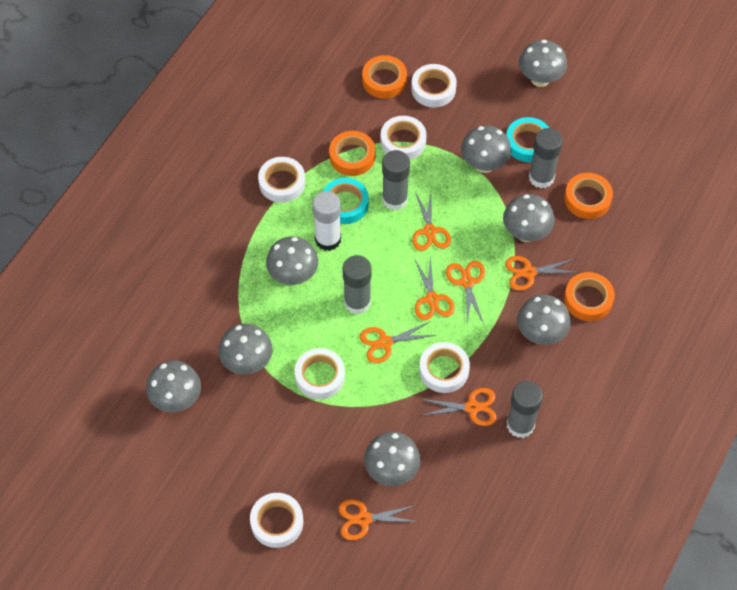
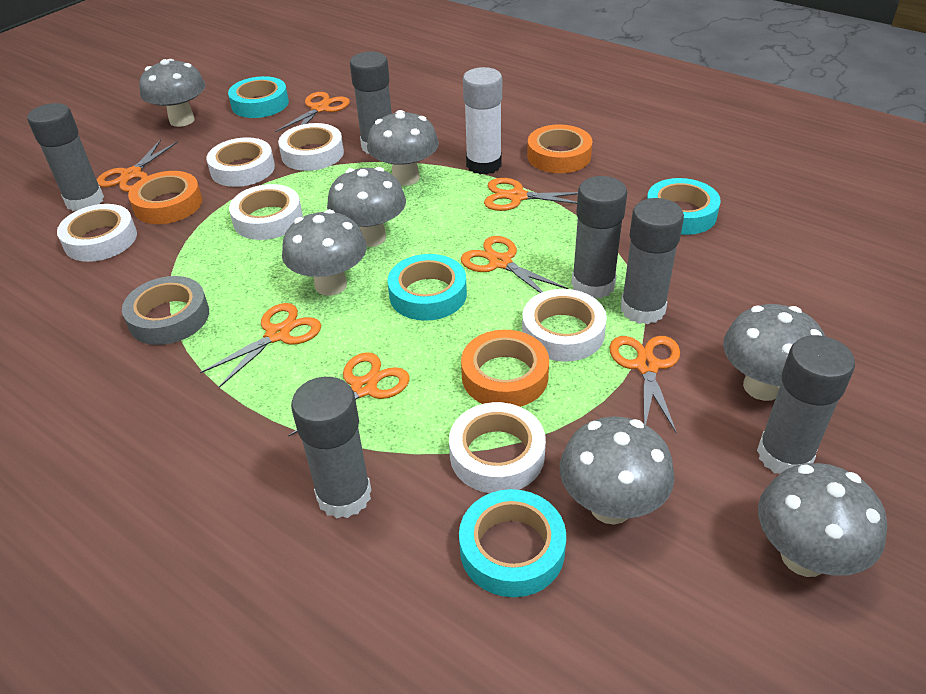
grey glue stick: 4 -> 6
grey mushroom: 8 -> 7
grey tape: 0 -> 1
orange tape: 4 -> 3
turquoise tape: 2 -> 4

